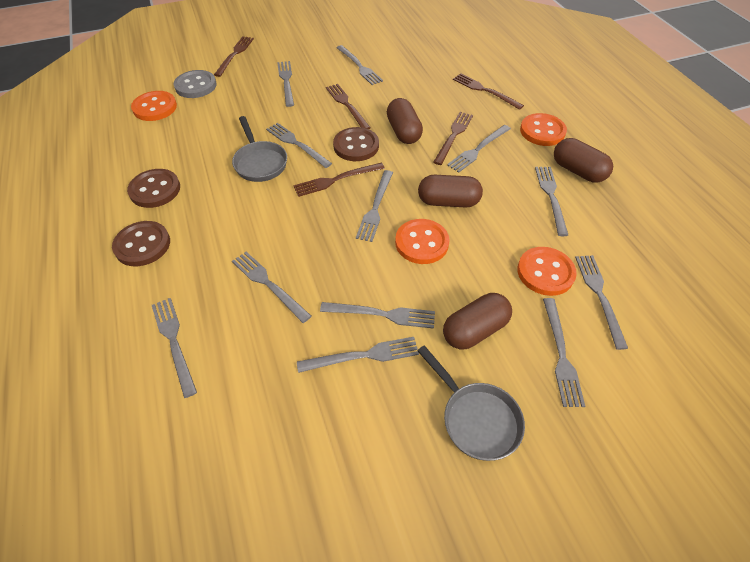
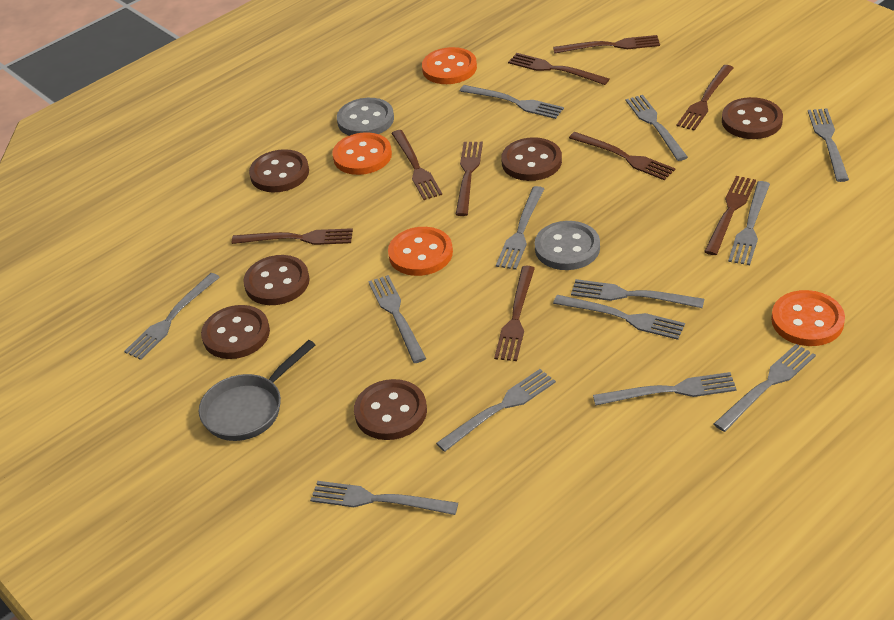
brown button: 3 -> 6
brown capsule: 4 -> 0
brown fork: 5 -> 9
grey button: 1 -> 2
grey fork: 12 -> 13
grey pan: 2 -> 1

